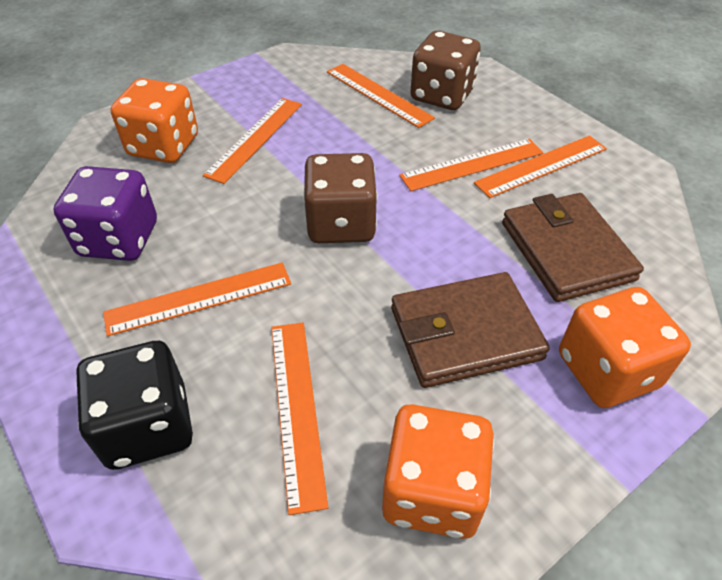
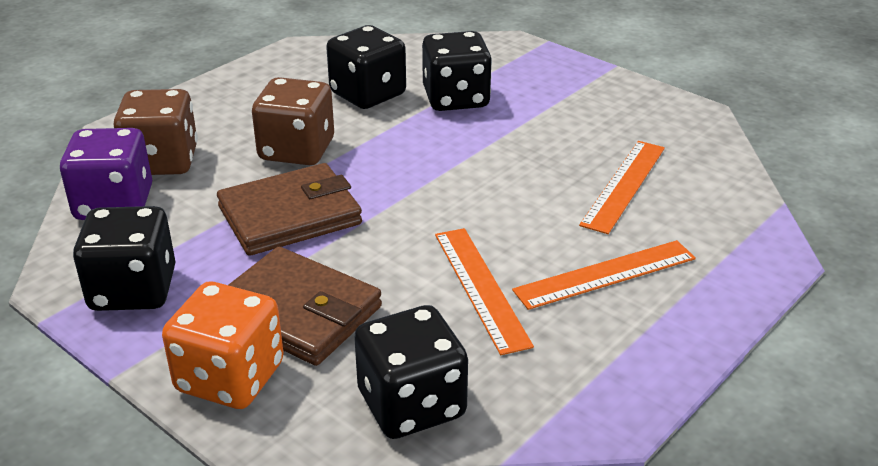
black dice: 1 -> 4
orange dice: 3 -> 1
orange ruler: 6 -> 3

